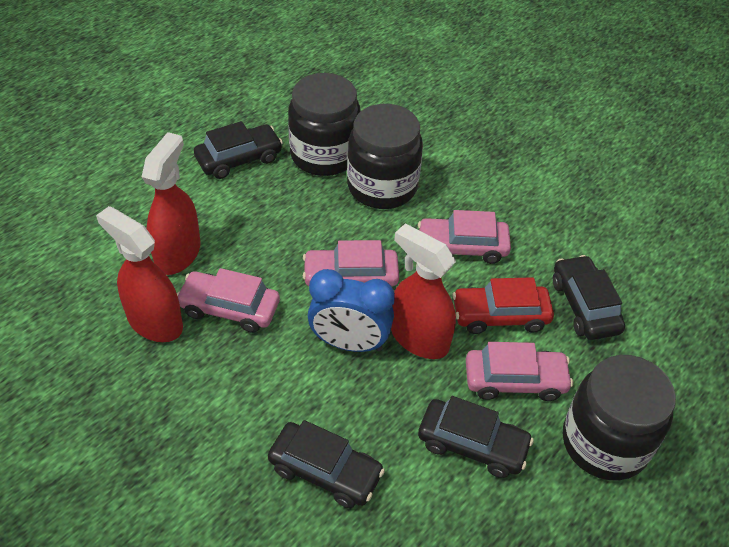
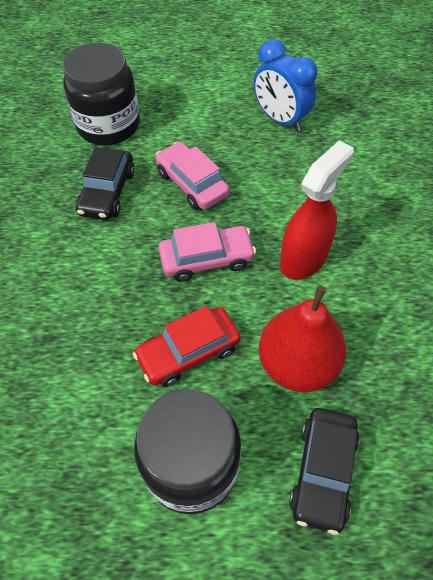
black car: 4 -> 2
black jar: 3 -> 2
pink car: 4 -> 2
red pear: 0 -> 1
red spray bottle: 3 -> 1

